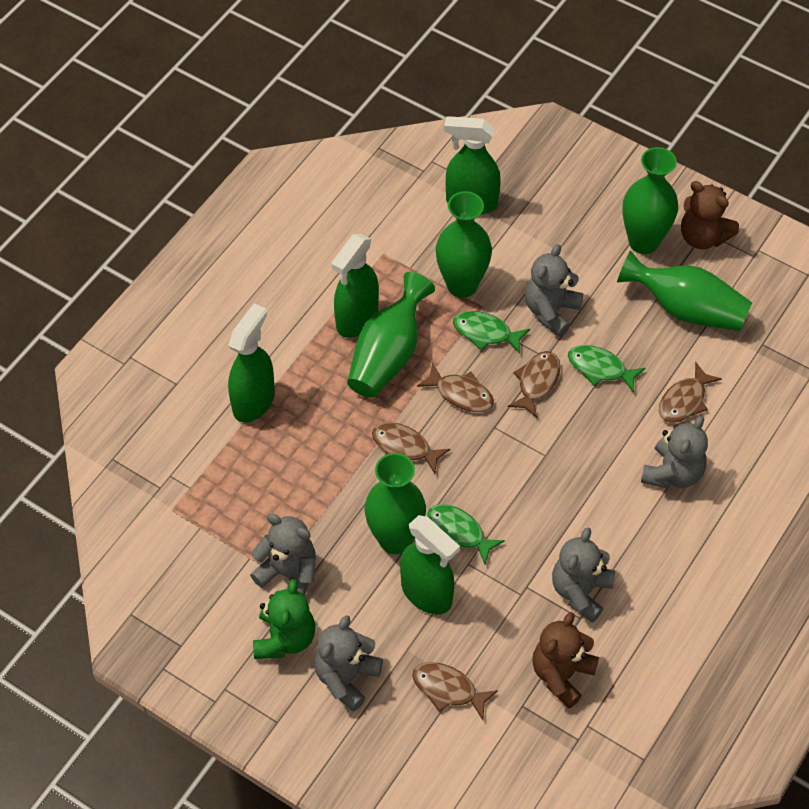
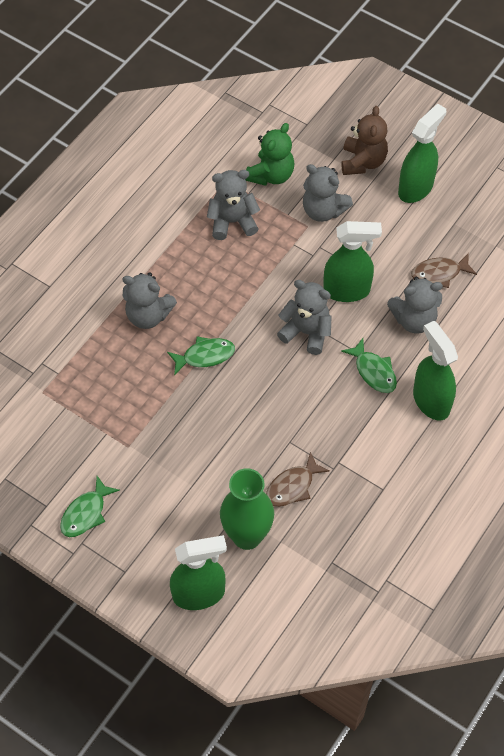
brown fish: 5 -> 2
brown teddy bear: 2 -> 1
green vase: 5 -> 1

